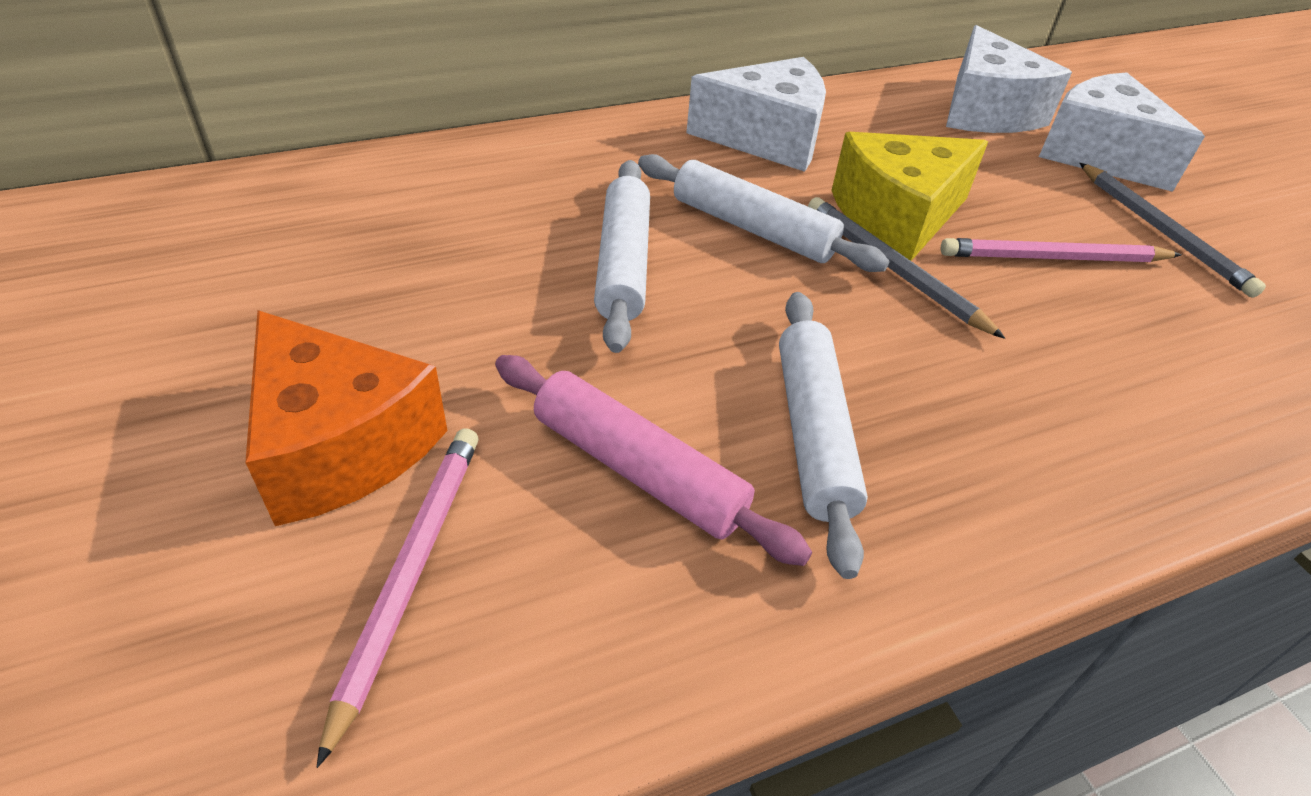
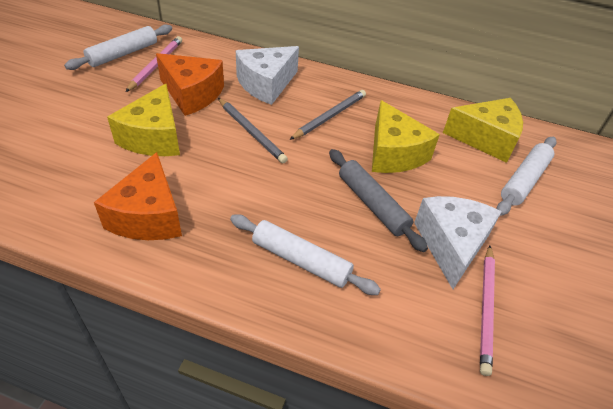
grey rolling pin: 0 -> 1
orange cheese: 1 -> 2
pink rolling pin: 1 -> 0
white cheese: 3 -> 2
yellow cheese: 1 -> 3

